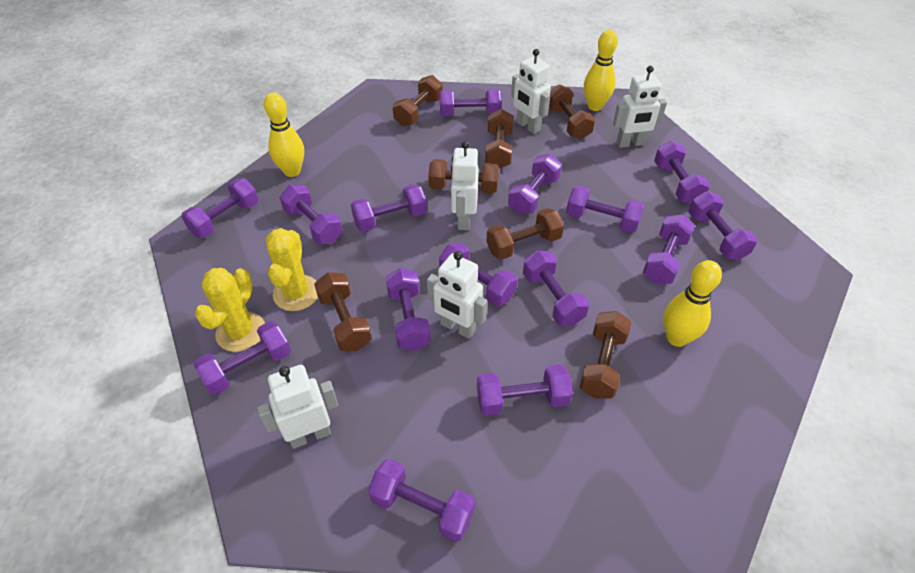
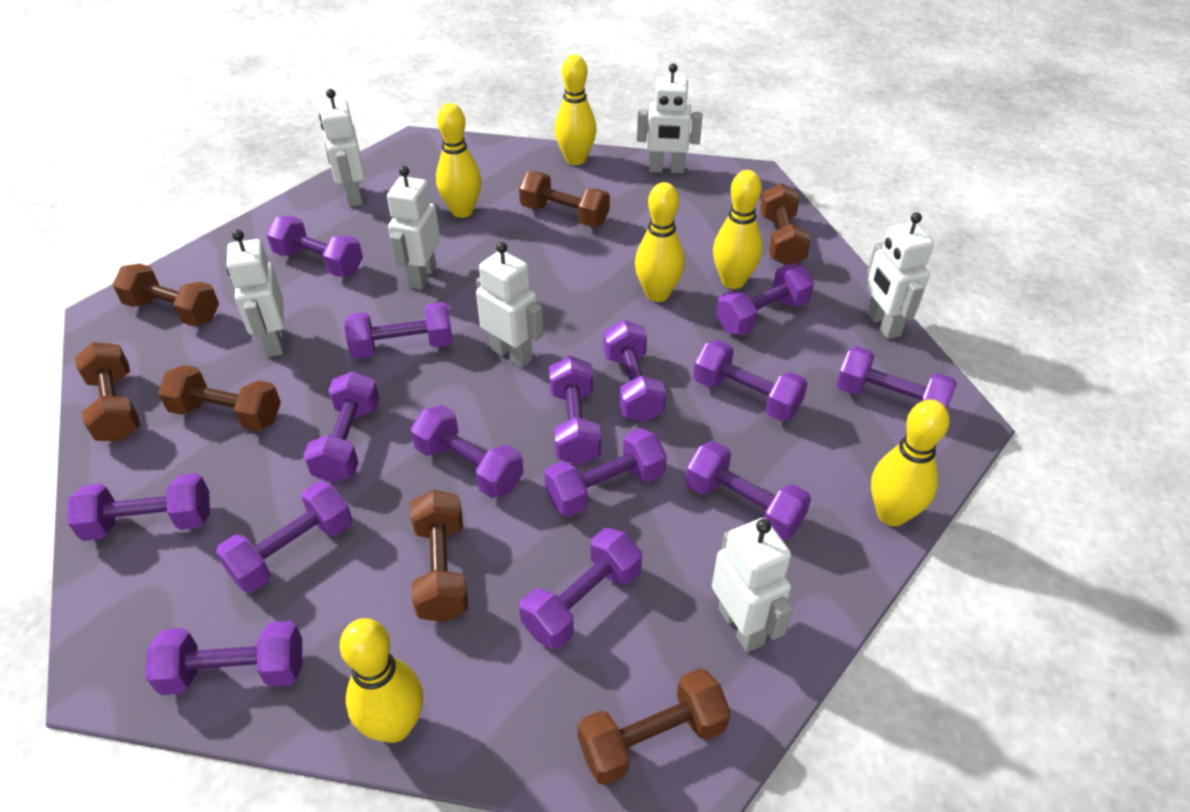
white robot: 5 -> 7
yellow bowling pin: 3 -> 6
yellow cactus: 2 -> 0

